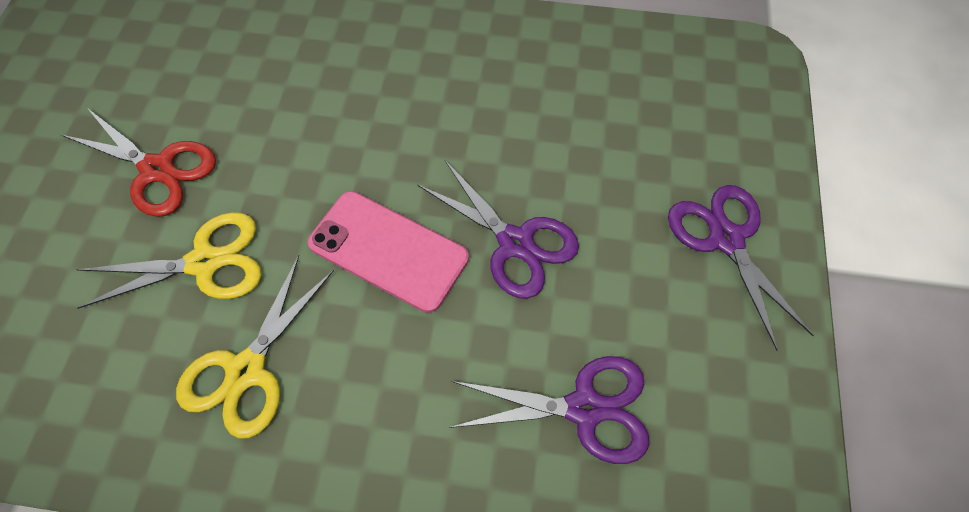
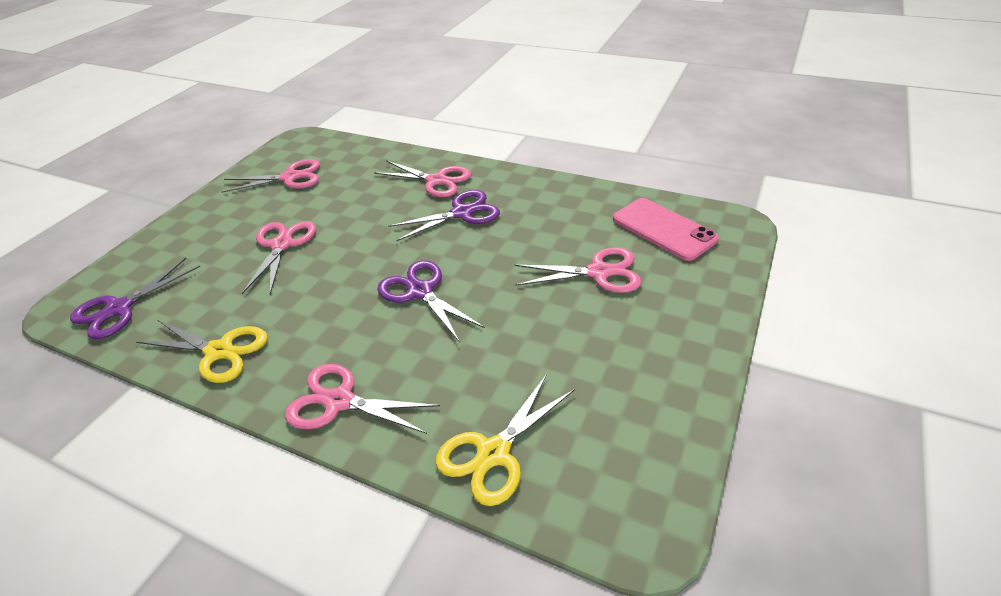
pink scissors: 0 -> 5
red scissors: 1 -> 0

